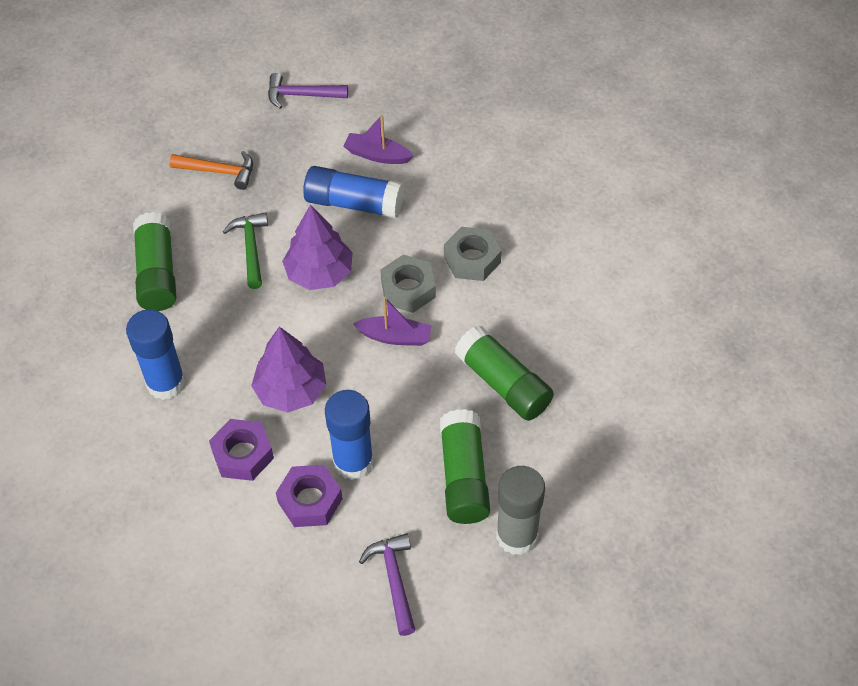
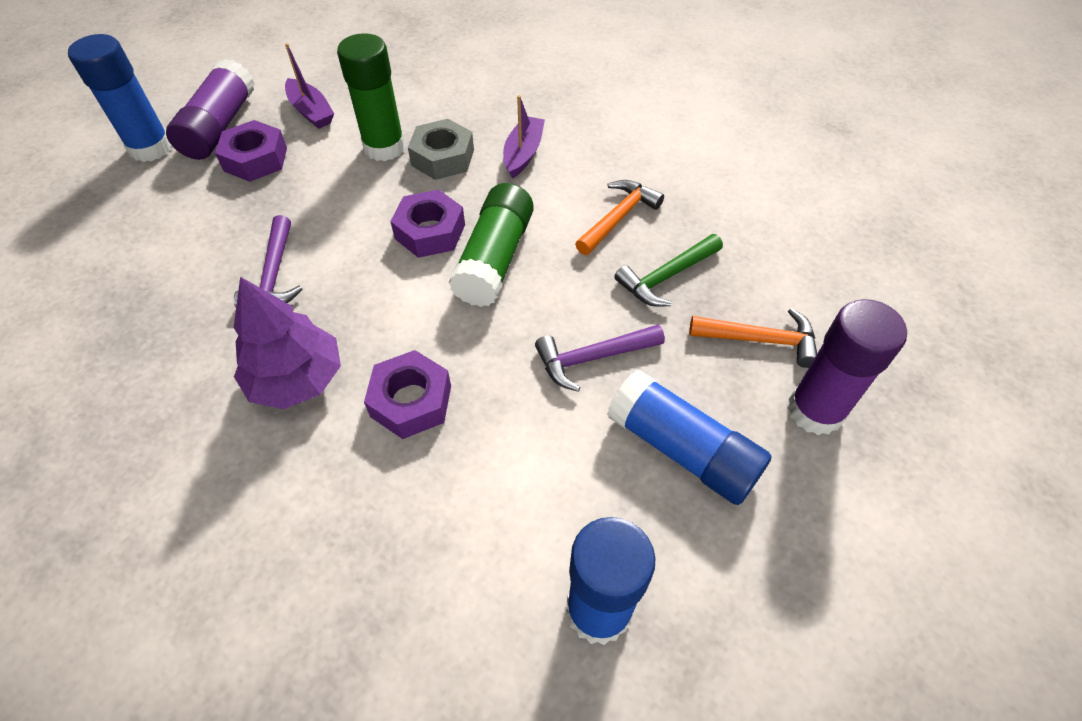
green glue stick: 3 -> 2
grey glue stick: 1 -> 0
grey nut: 2 -> 1
orange hammer: 1 -> 2
purple glue stick: 0 -> 2
purple nut: 2 -> 3
purple tree: 2 -> 1

